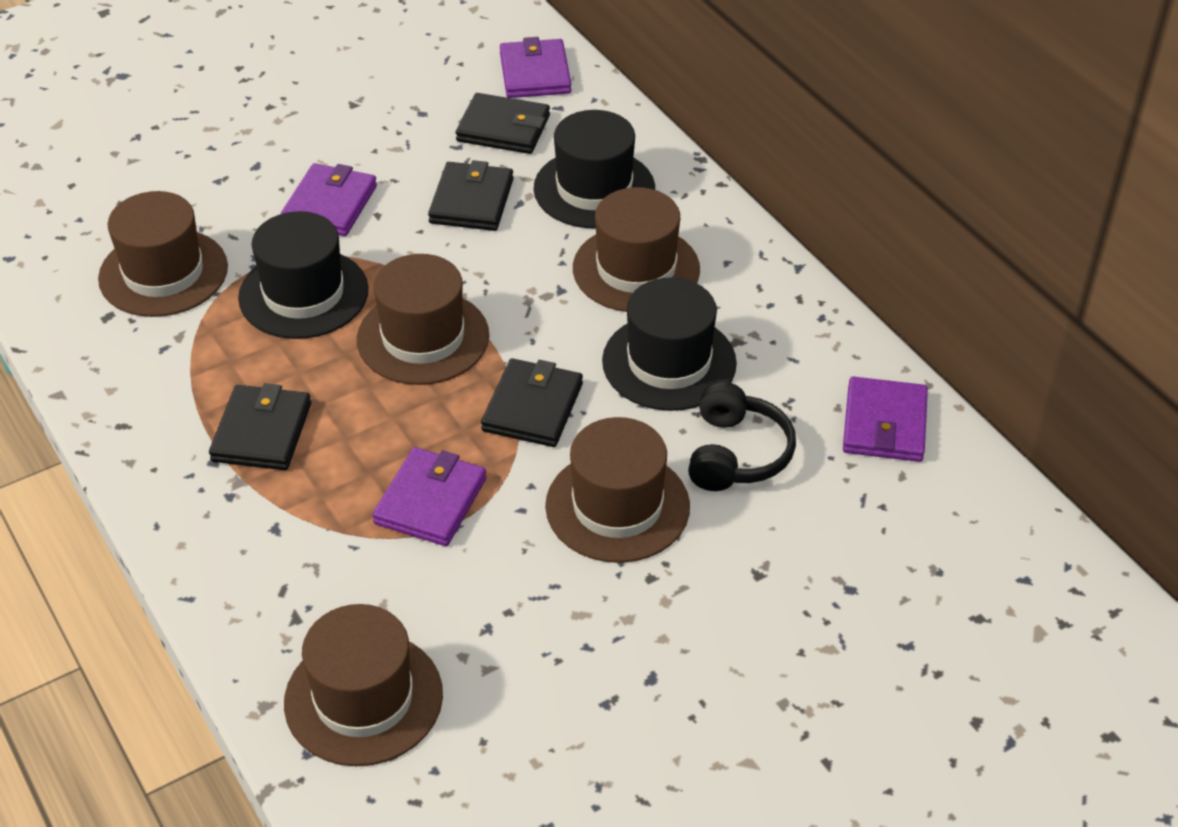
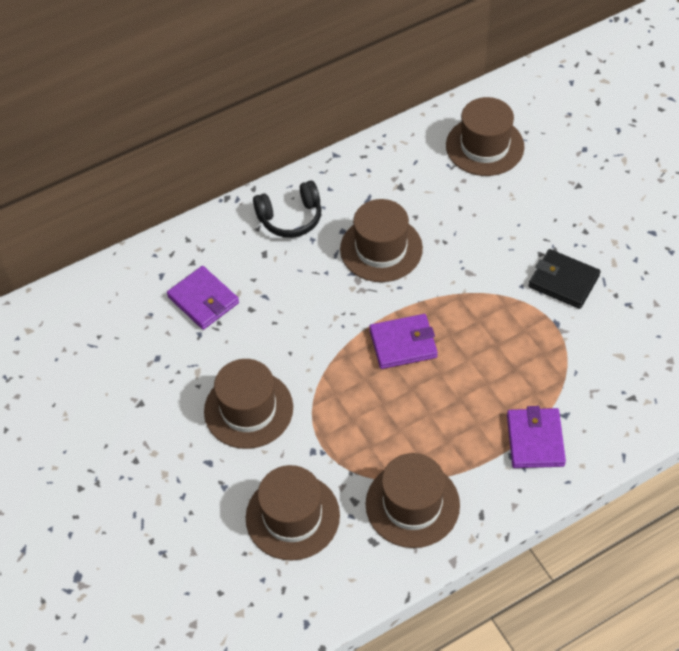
black hat: 3 -> 0
black wallet: 4 -> 1
purple wallet: 4 -> 3

